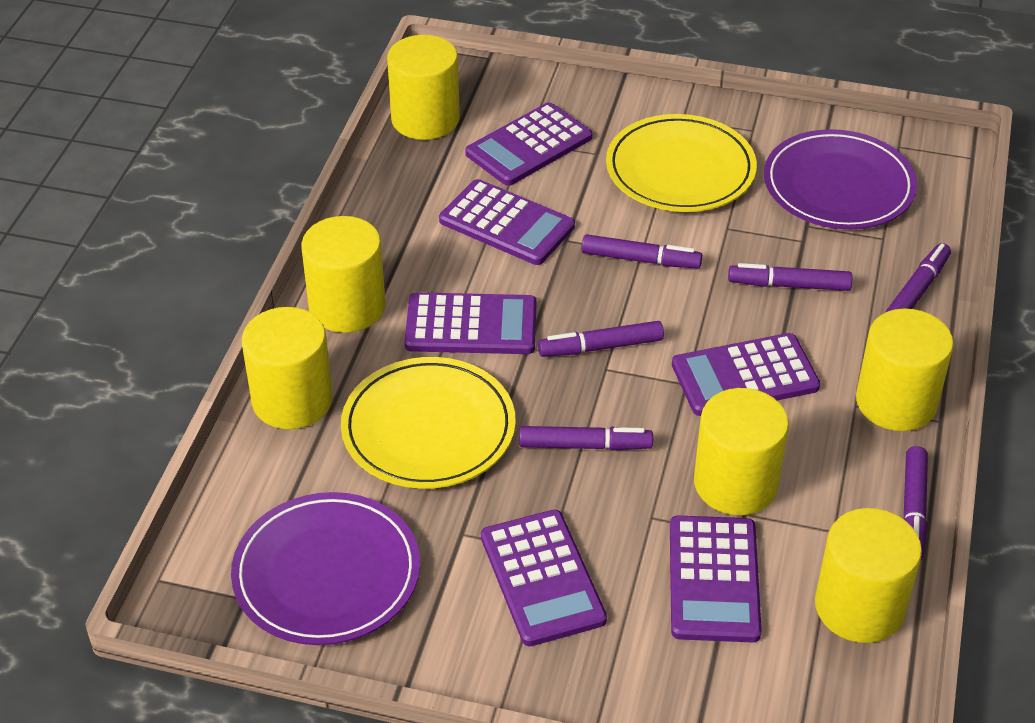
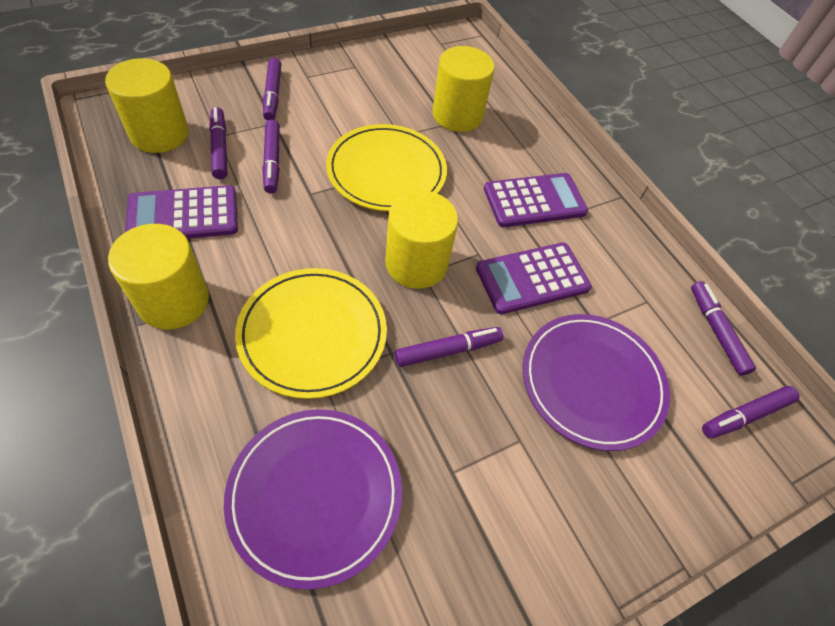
purple calculator: 6 -> 3
yellow cylinder: 6 -> 4

